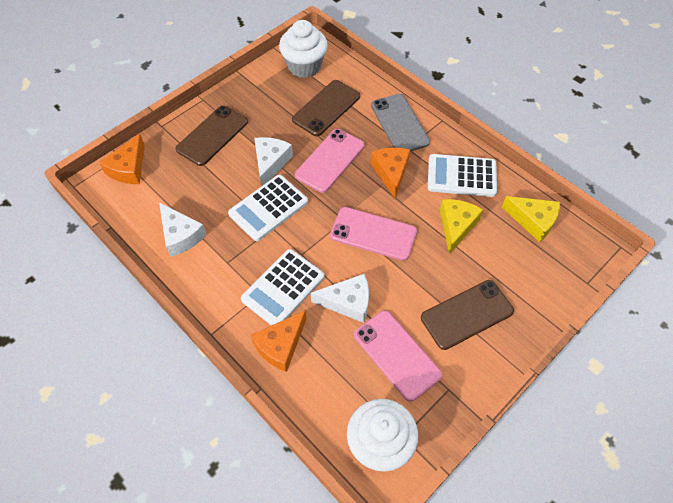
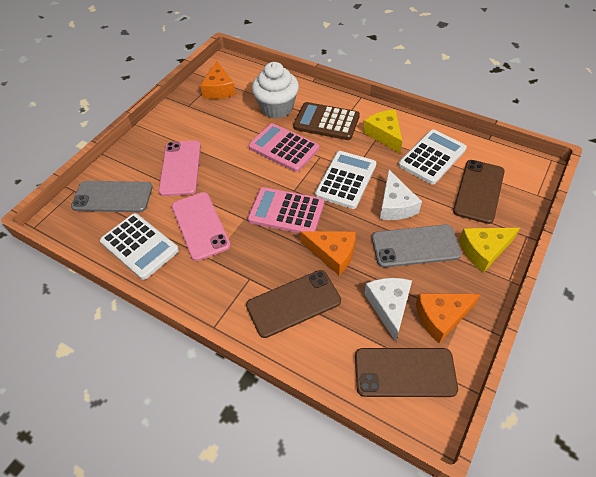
brown calculator: 0 -> 1
grey phone: 1 -> 2
pink calculator: 0 -> 2
pink phone: 3 -> 2
white cheese: 3 -> 2
white cupcake: 2 -> 1

